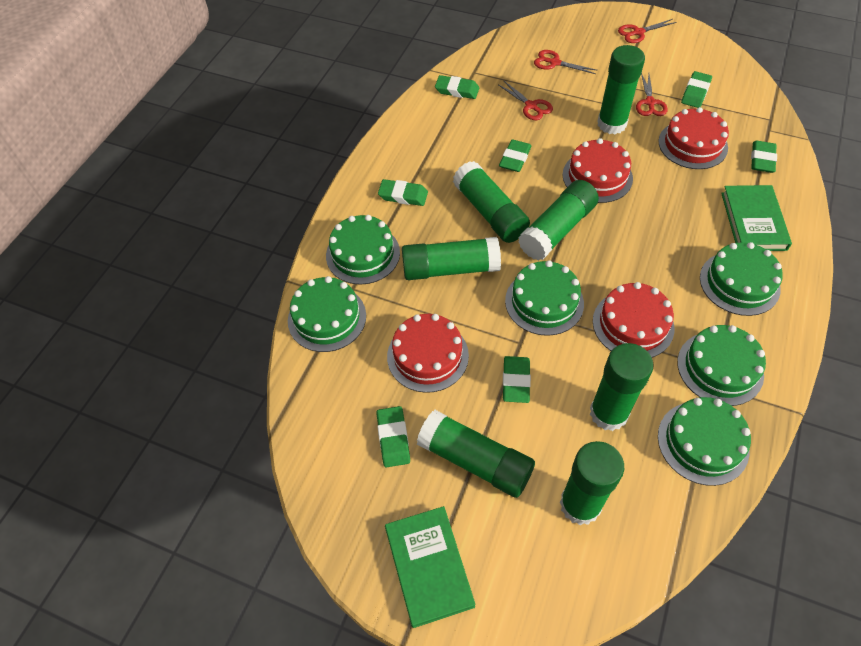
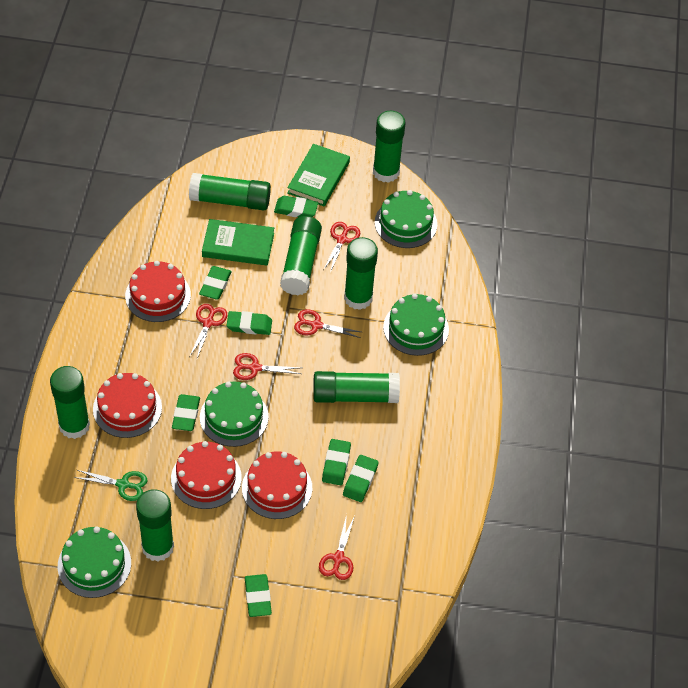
green cake: 6 -> 4
green scissors: 0 -> 1
red scissors: 4 -> 5

